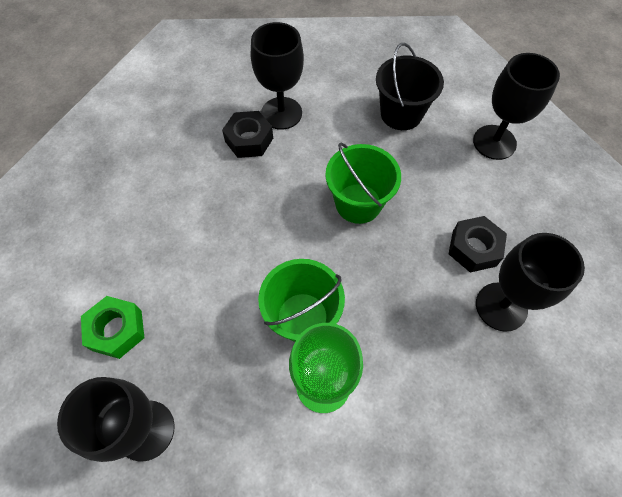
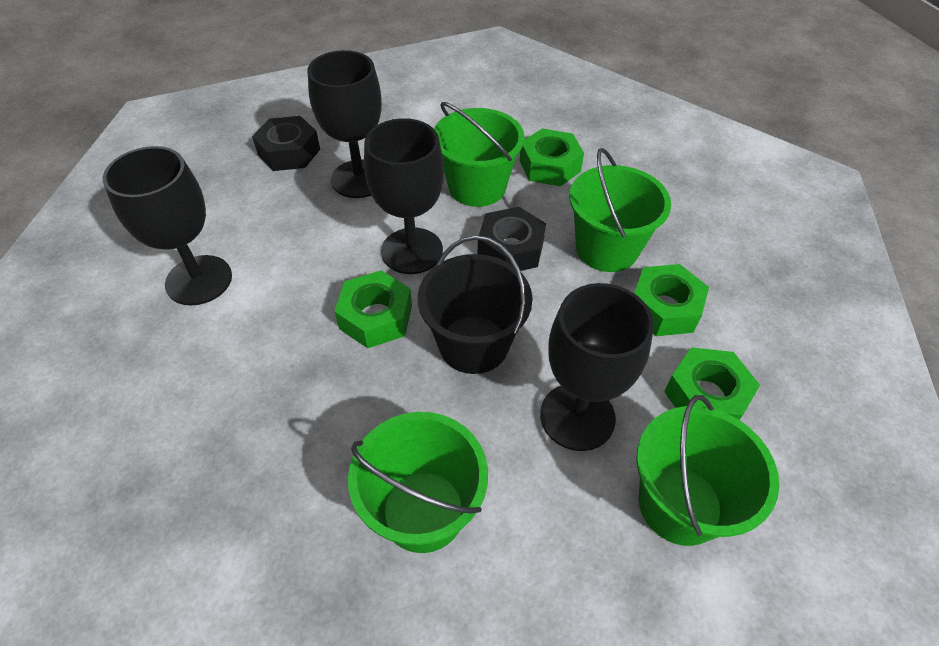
green bucket: 2 -> 4
green goblet: 1 -> 0
green nut: 1 -> 4

